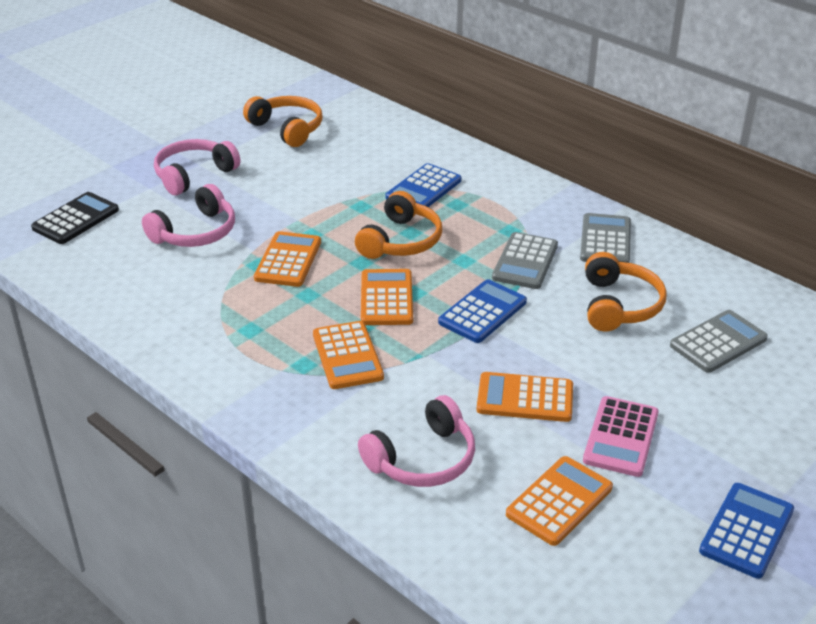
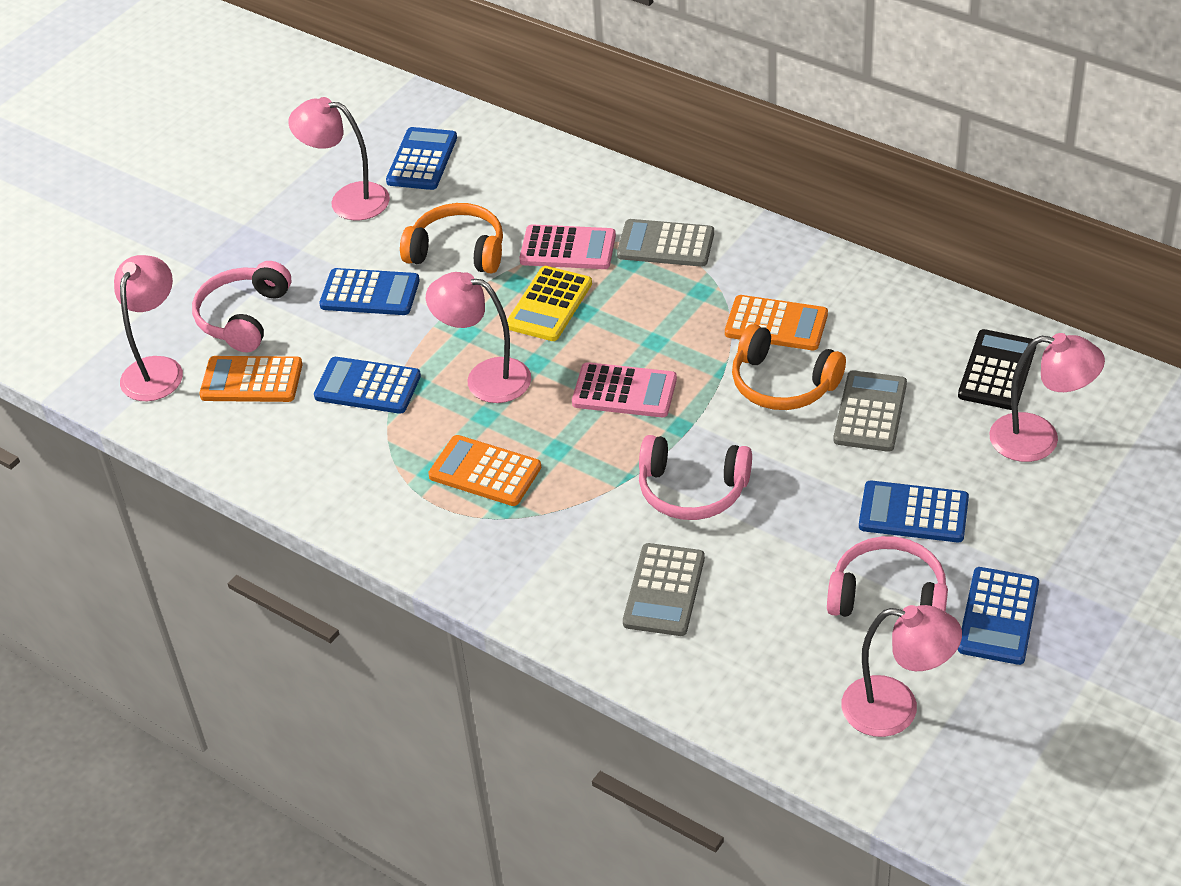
blue calculator: 3 -> 5
orange calculator: 5 -> 3
orange headphones: 3 -> 2
pink calculator: 1 -> 2
pink lamp: 0 -> 5
yellow calculator: 0 -> 1

